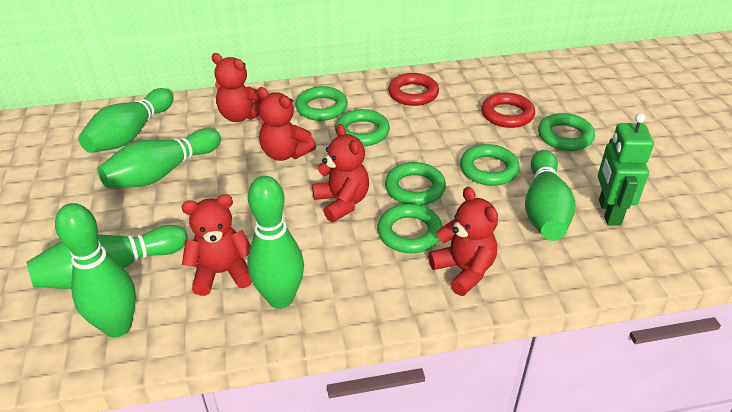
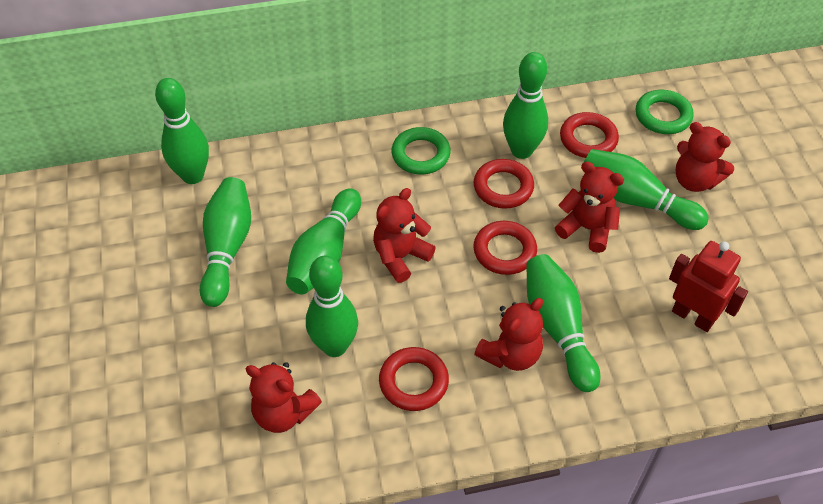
green bowling pin: 6 -> 7
green ring: 6 -> 2
green robot: 1 -> 0
red ring: 2 -> 4
red robot: 0 -> 1

